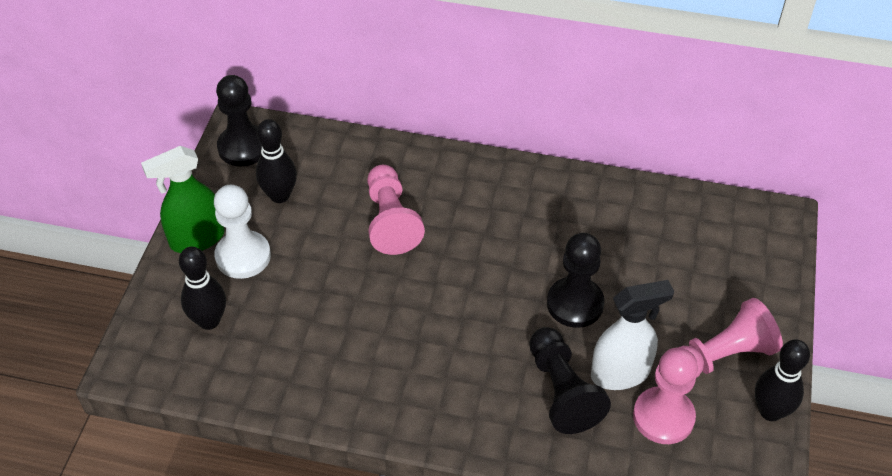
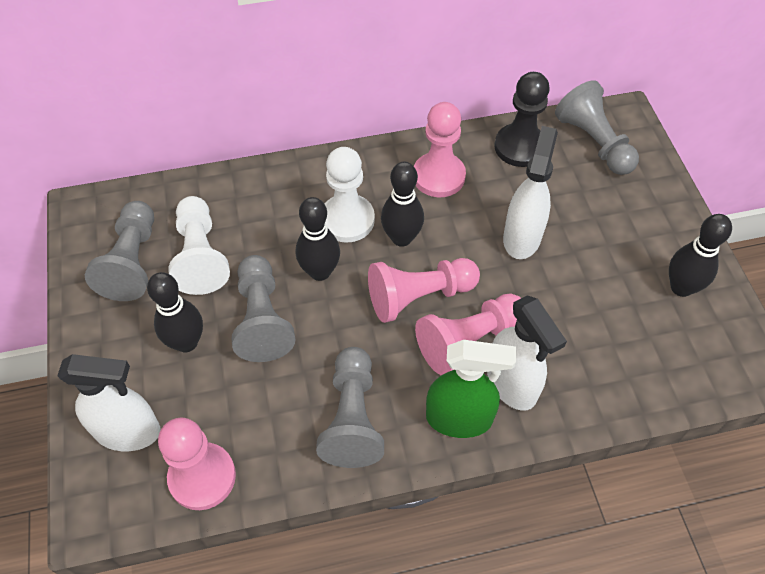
black bowling pin: 3 -> 4
black pawn: 3 -> 1
grey pawn: 0 -> 4
pink pawn: 3 -> 4
white pawn: 1 -> 2
white spray bottle: 1 -> 3

